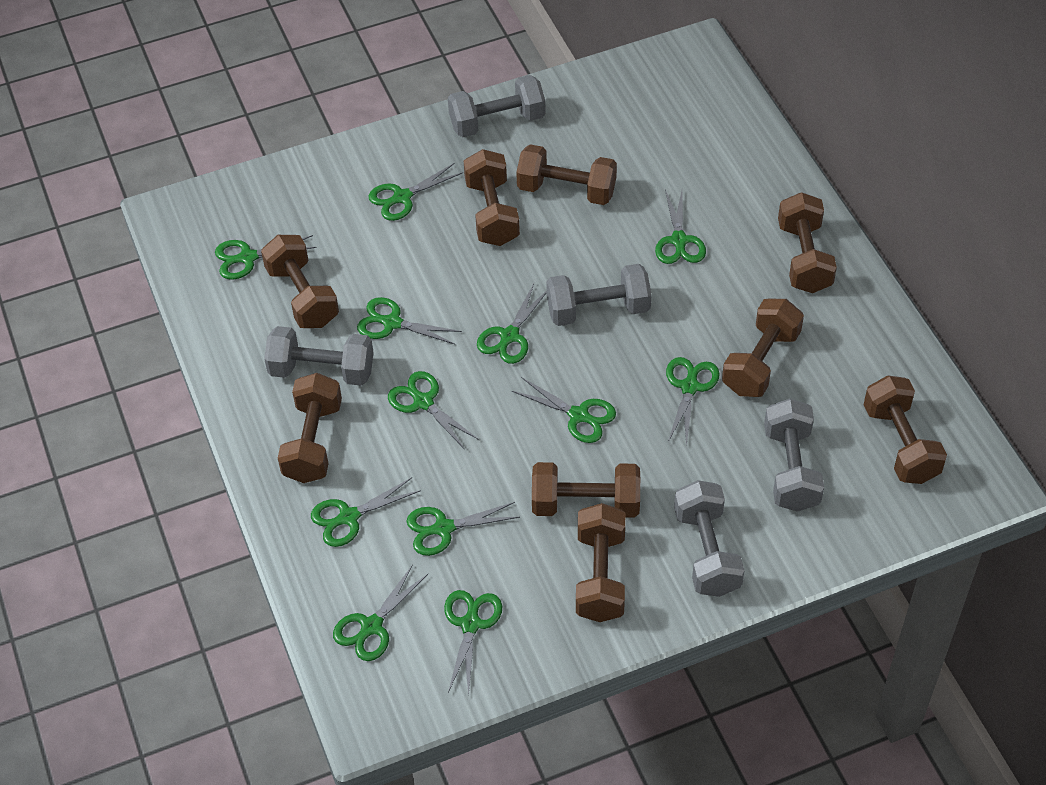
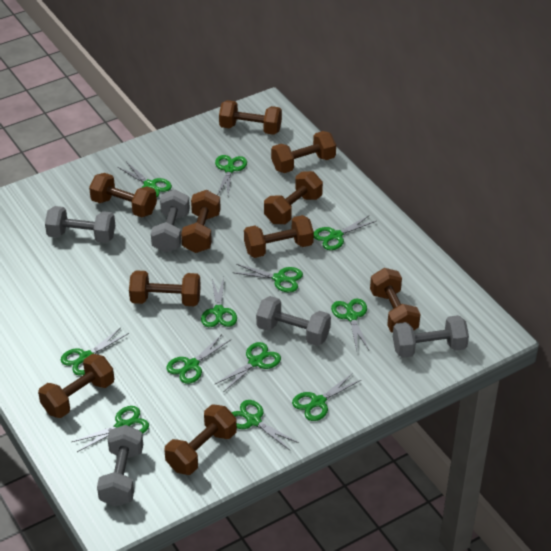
brown dumbbell: 9 -> 10

